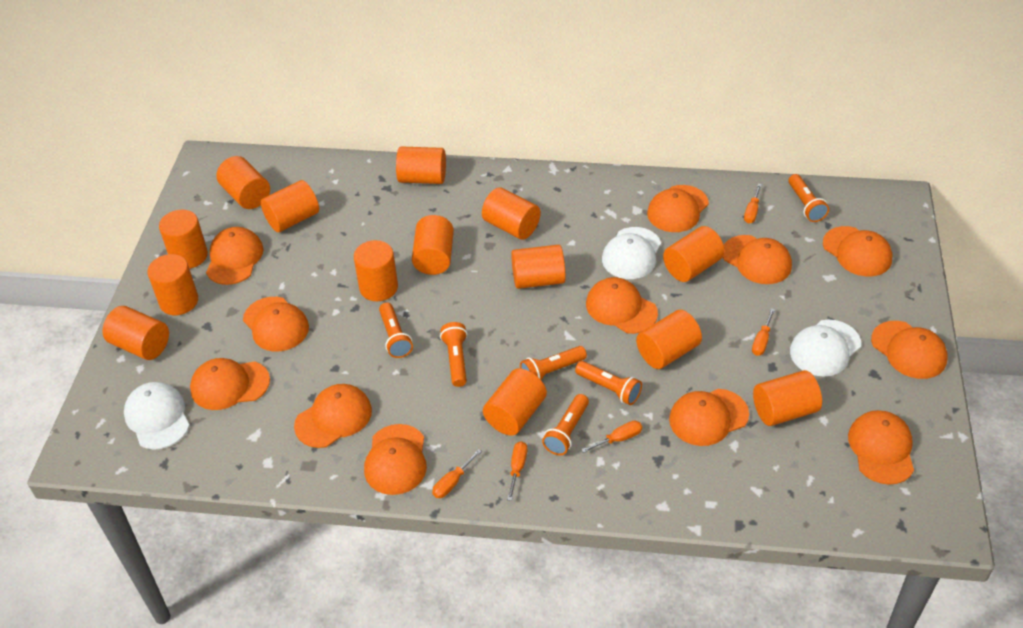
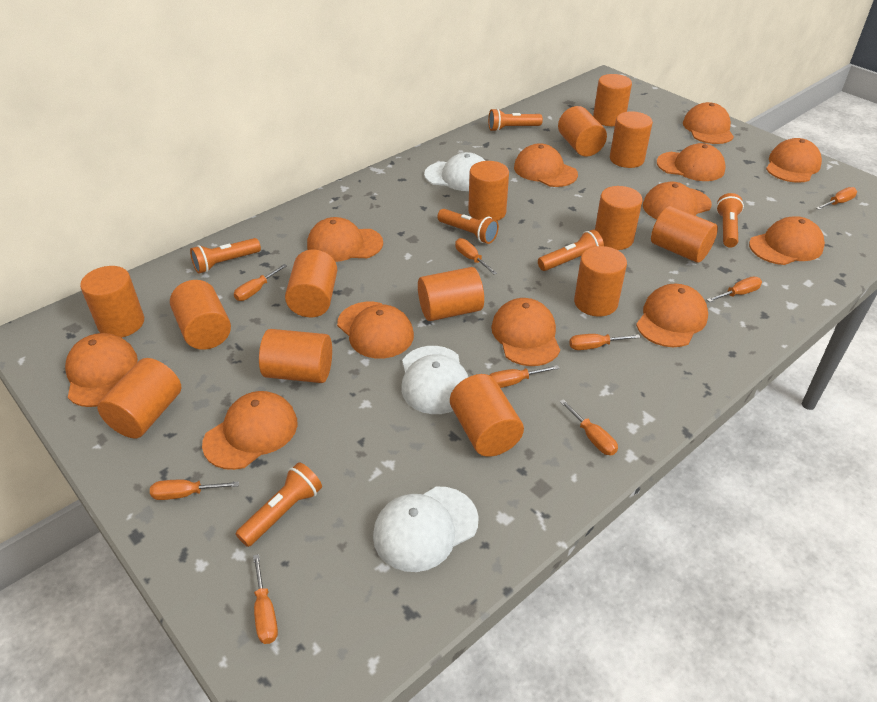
orange screwdriver: 5 -> 9

